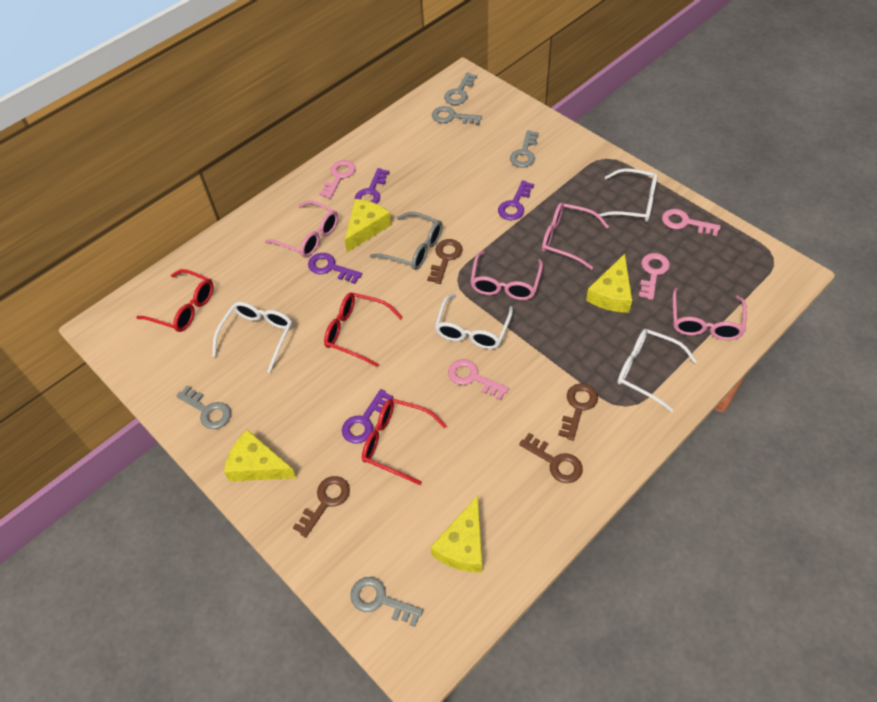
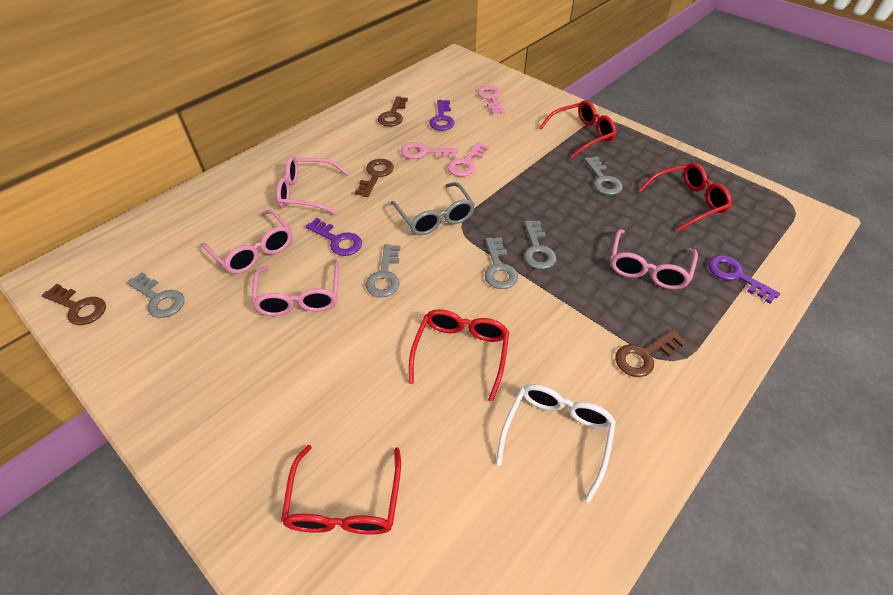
pink key: 4 -> 3
purple key: 4 -> 3
red glasses: 3 -> 4
white glasses: 4 -> 1
yellow cheese: 4 -> 0

